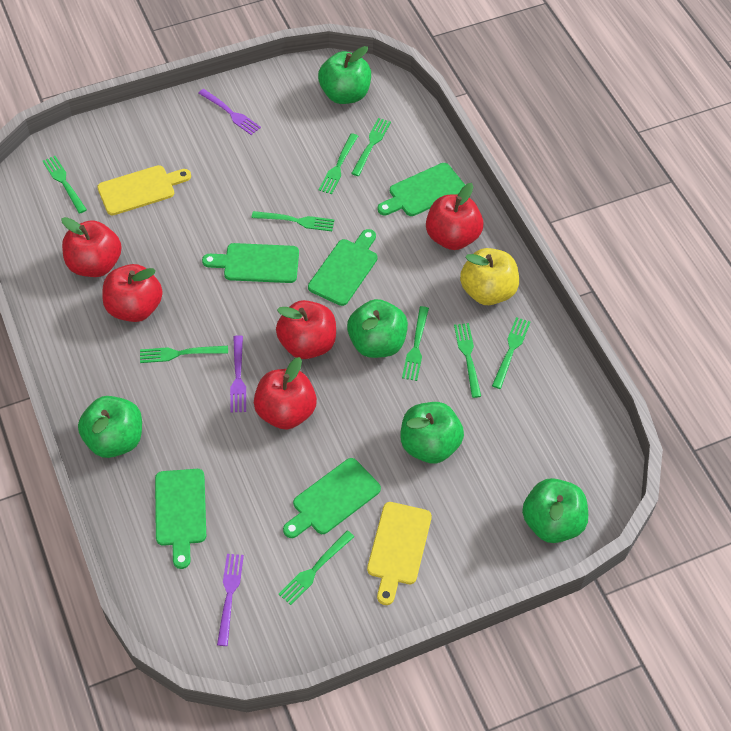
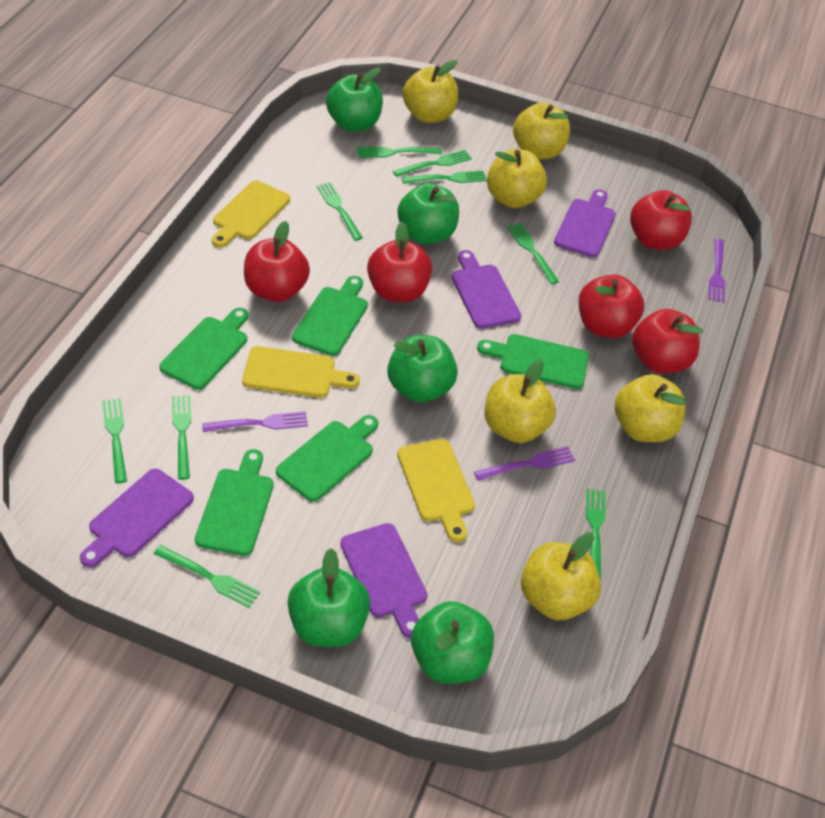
purple cutting board: 0 -> 4
yellow apple: 1 -> 6
yellow cutting board: 2 -> 3

